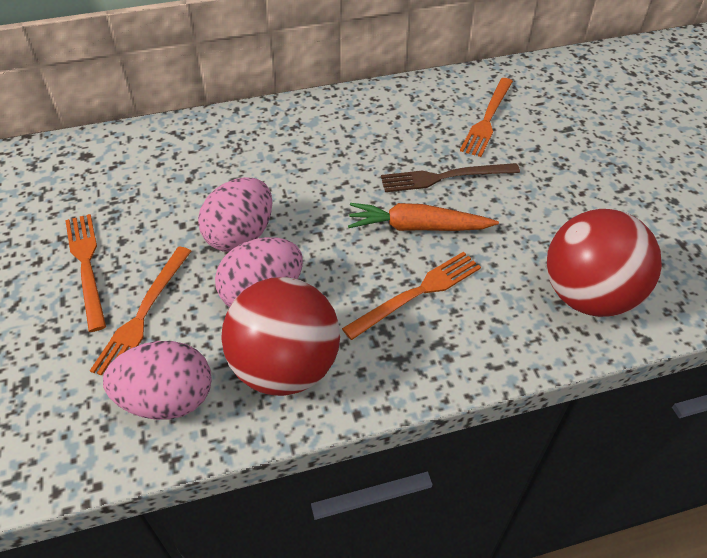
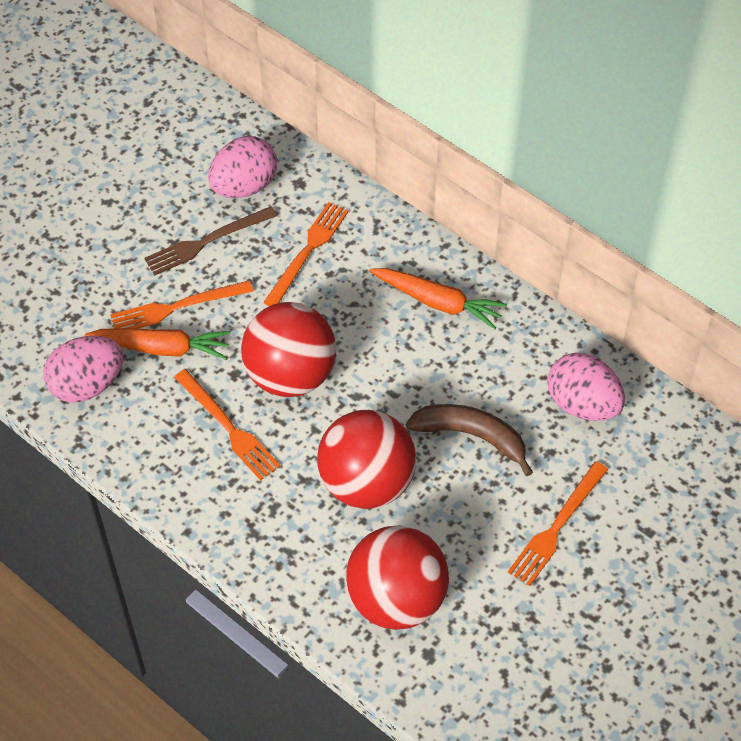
brown banana: 0 -> 1
orange carrot: 1 -> 2
red ball: 2 -> 3

